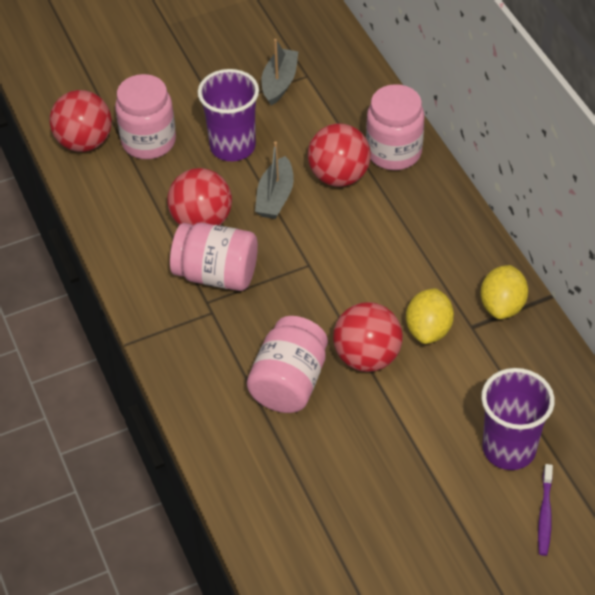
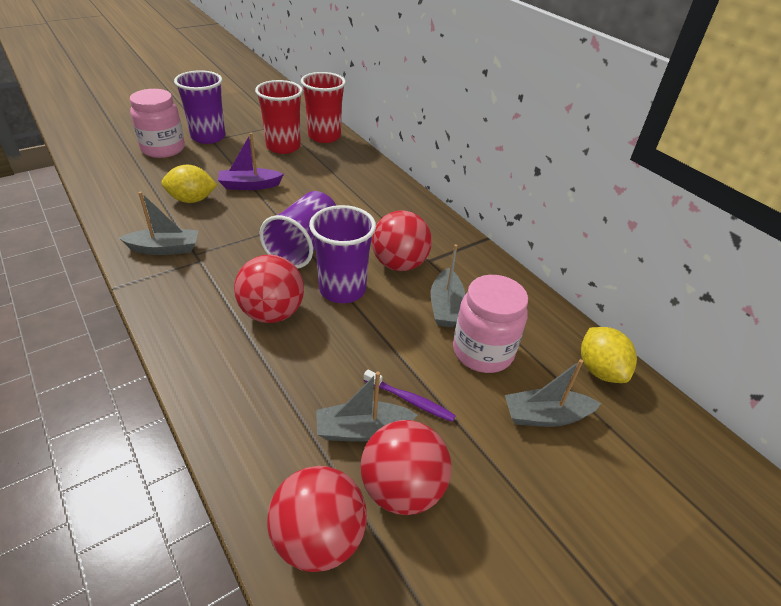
grey boat: 2 -> 4
pink jar: 4 -> 2
purple boat: 0 -> 1
purple cup: 2 -> 3
red cup: 0 -> 2

